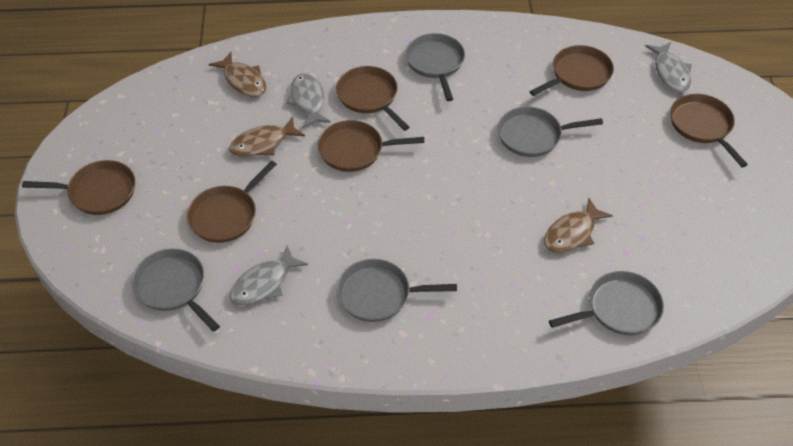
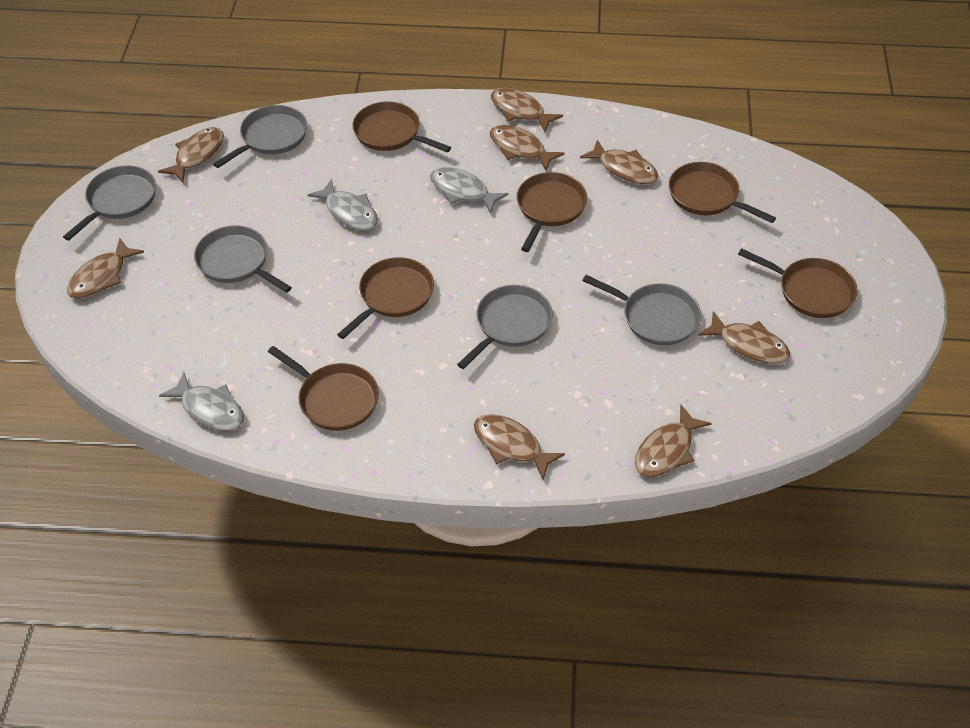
brown fish: 3 -> 8

